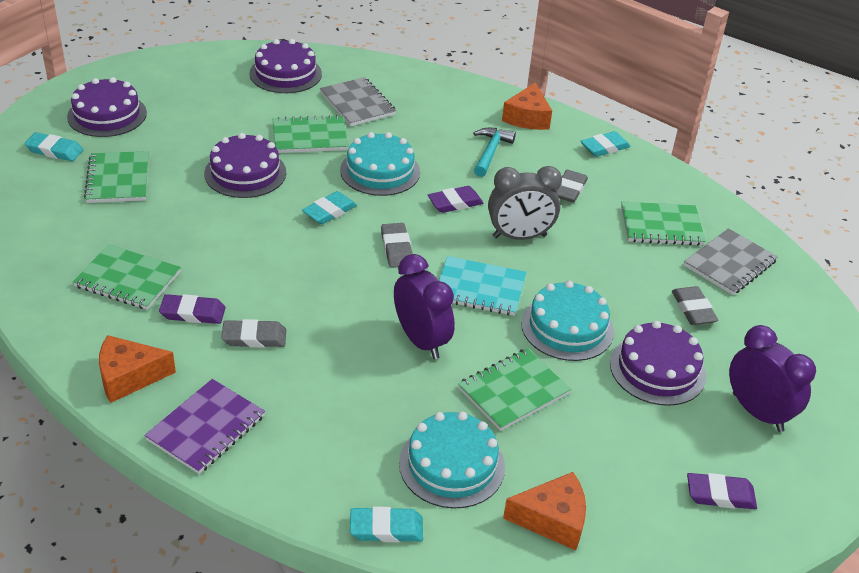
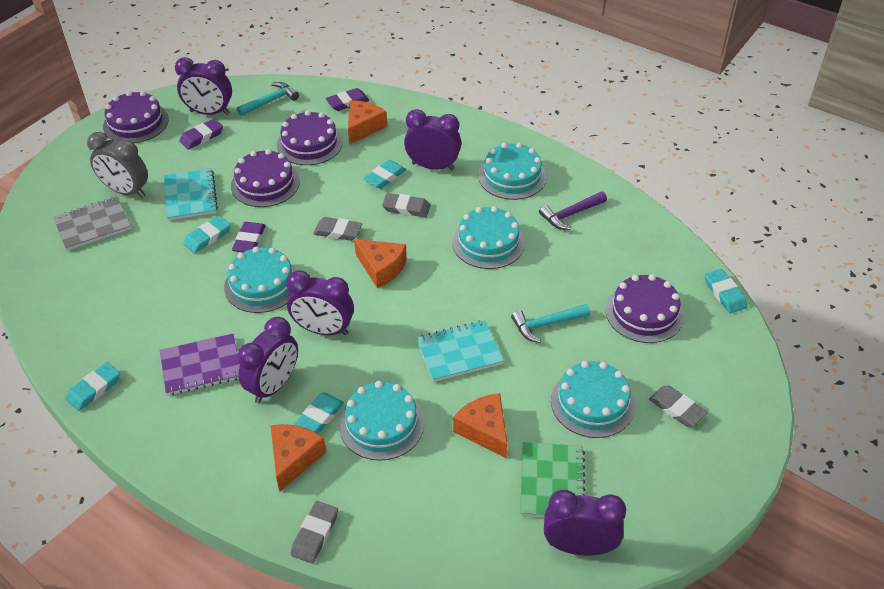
green notebook: 5 -> 1
grey notebook: 2 -> 1
orange cheese: 3 -> 4
purple clock: 2 -> 5
purple hammer: 0 -> 1
turquoise cake: 3 -> 5
turquoise eraser: 4 -> 5
turquoise hammer: 1 -> 2
turquoise notebook: 1 -> 2

